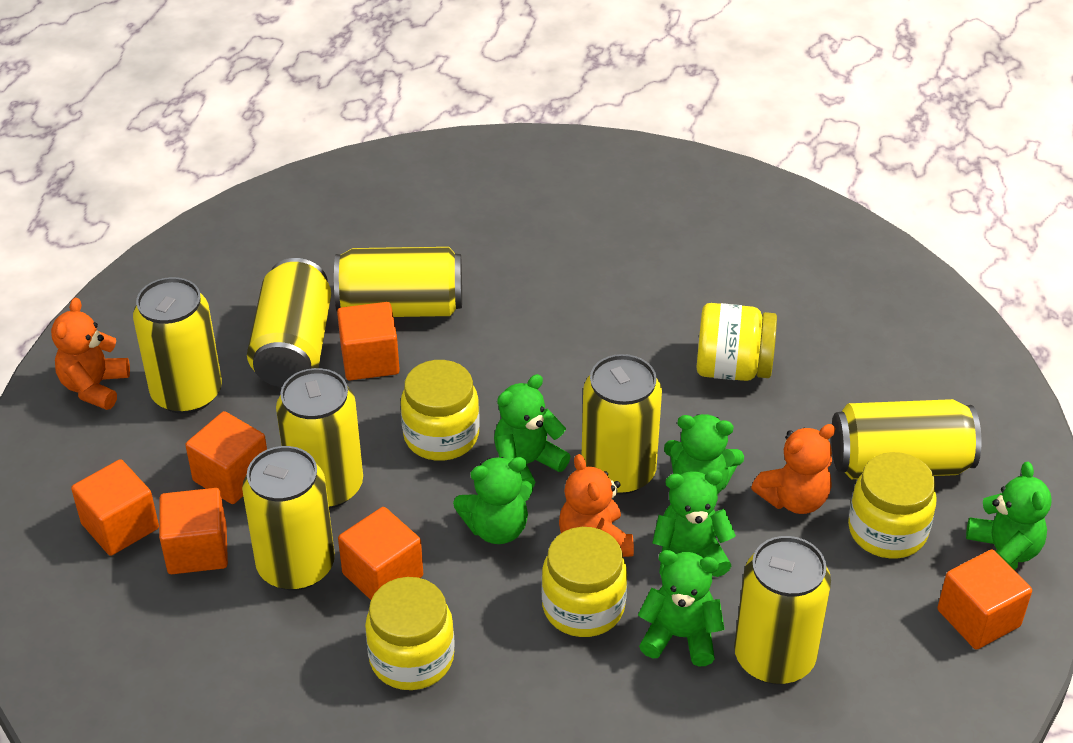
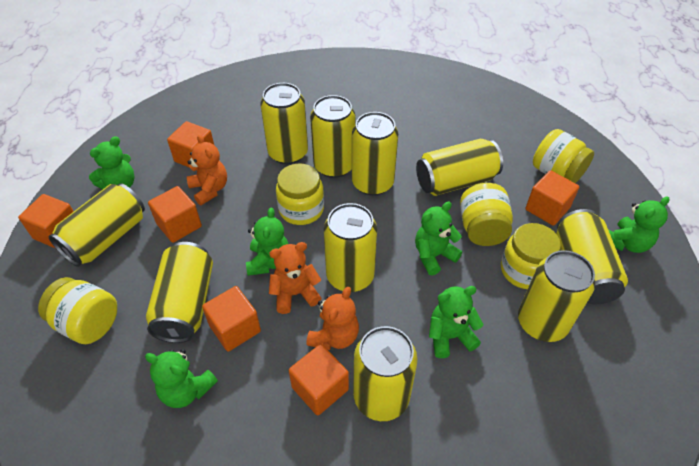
yellow can: 8 -> 10

